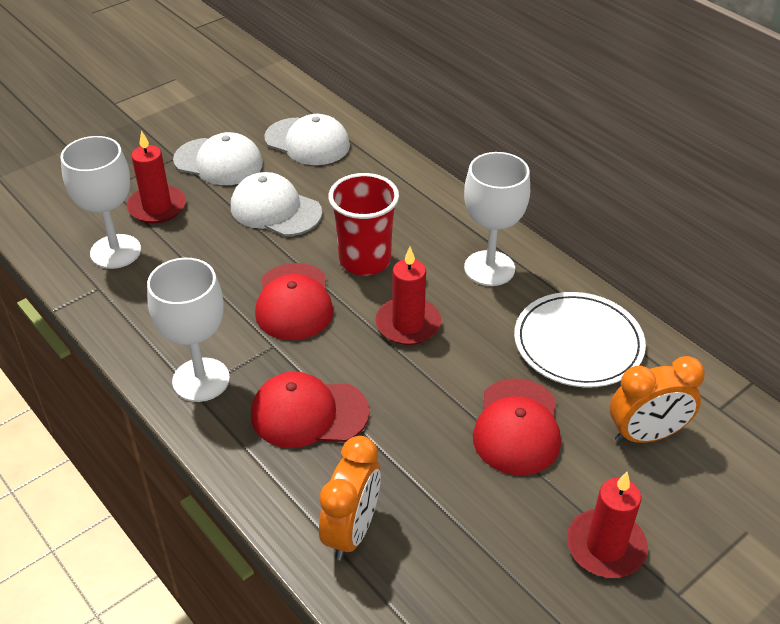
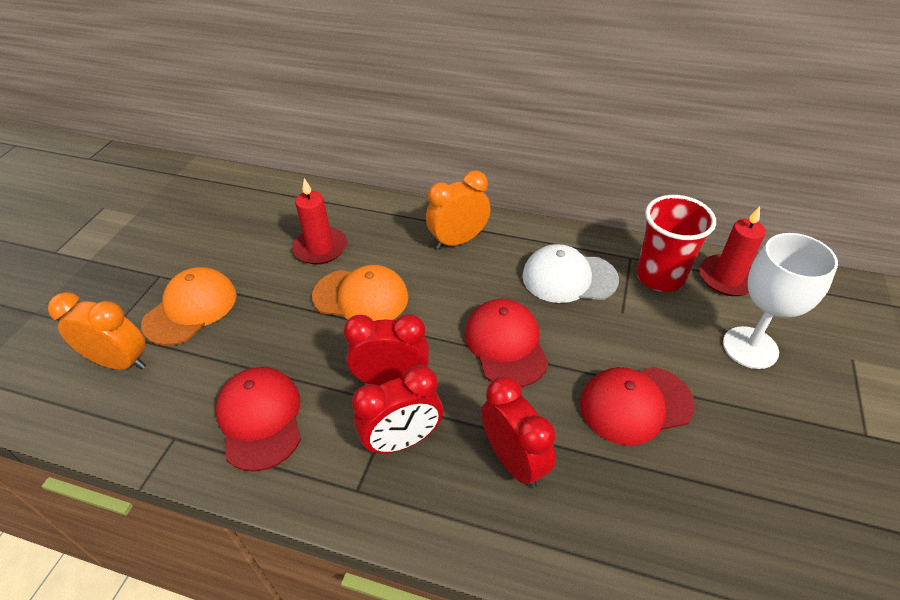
orange cap: 0 -> 2
red candle: 3 -> 2
red clock: 0 -> 3
white cap: 3 -> 1
white goblet: 3 -> 1
white plate: 1 -> 0

